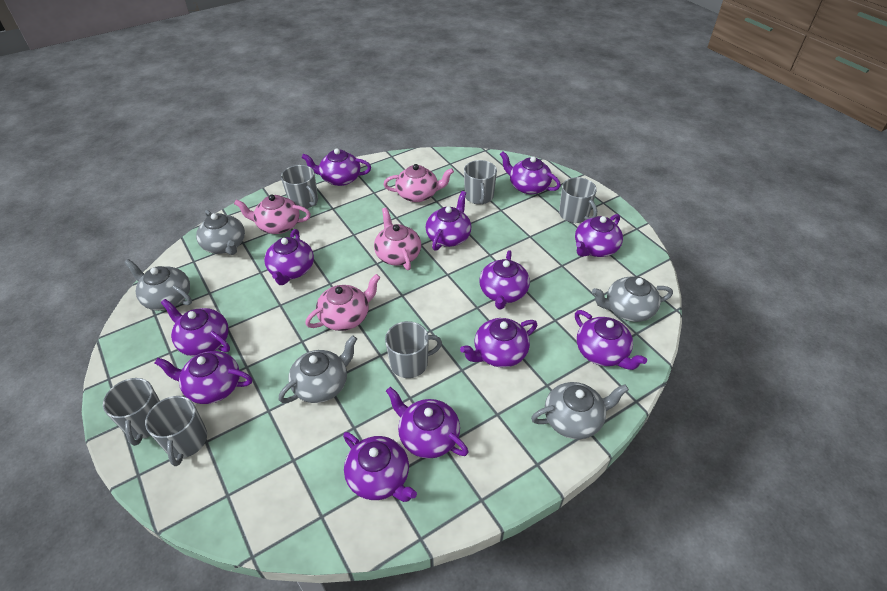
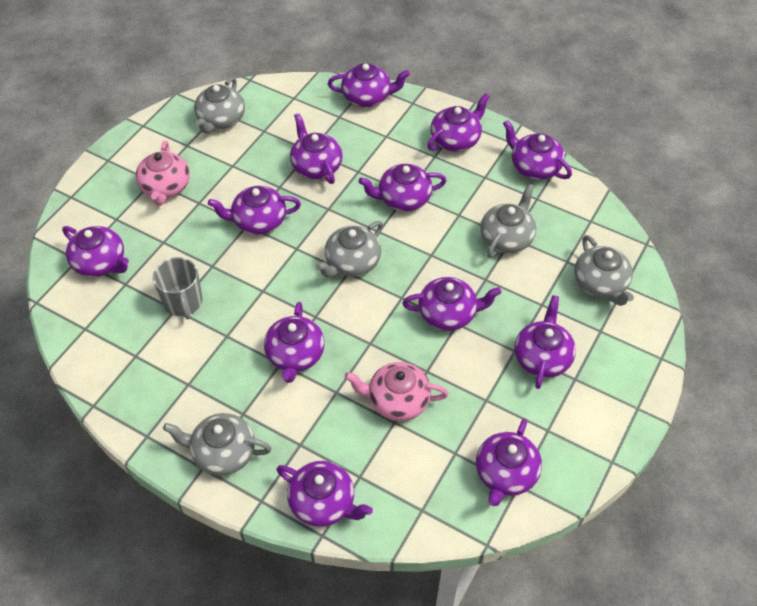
grey mug: 6 -> 1
pink teapot: 4 -> 2

